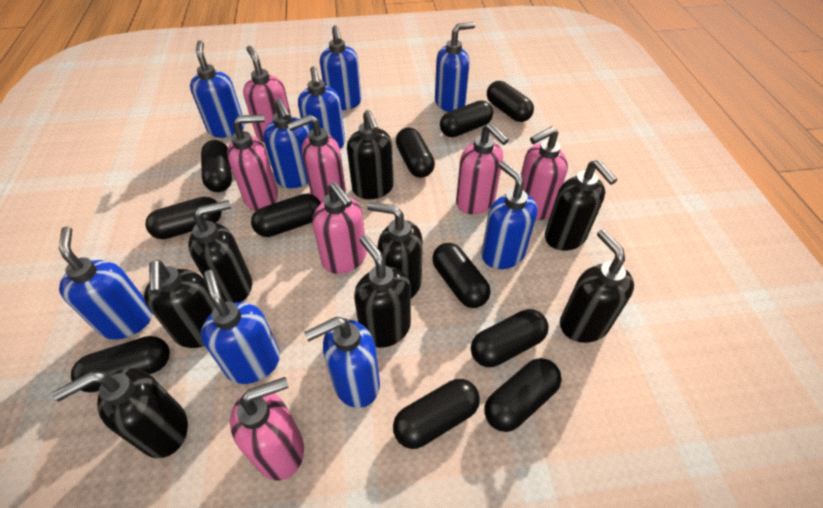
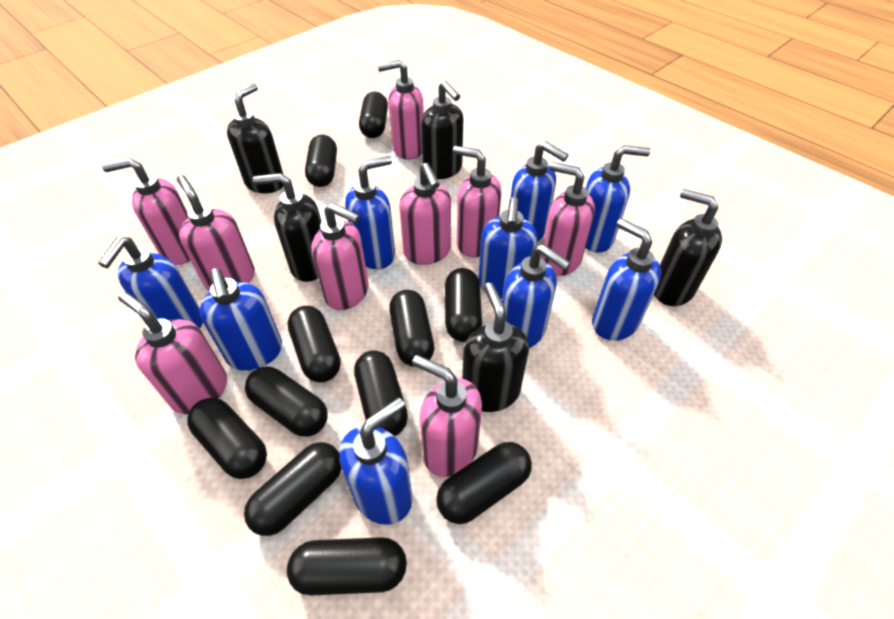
black soap dispenser: 8 -> 5
pink soap dispenser: 7 -> 9

